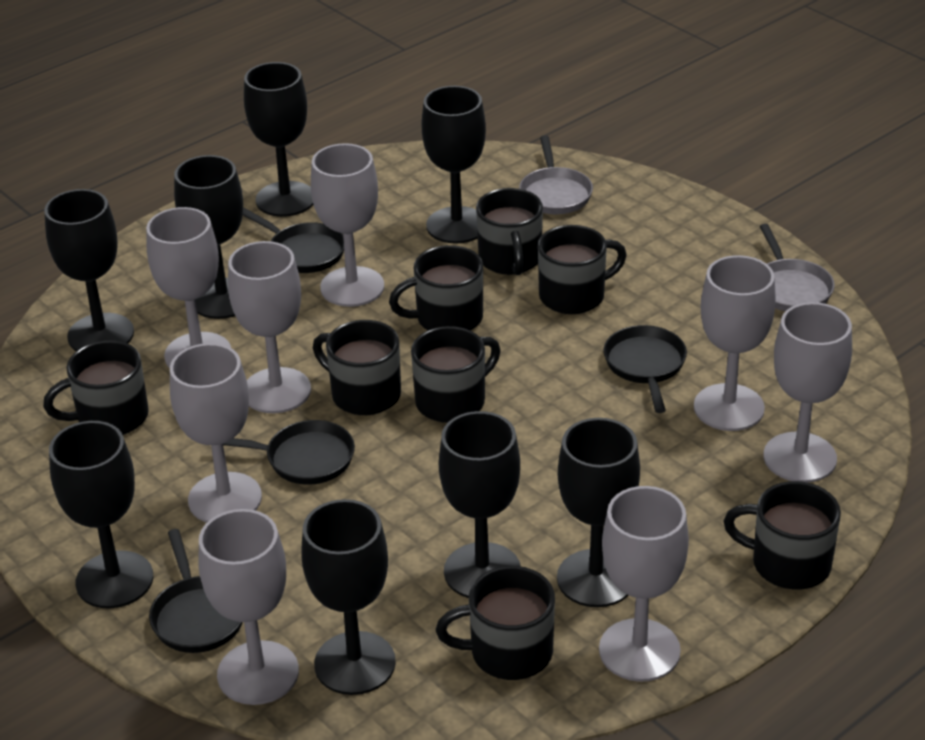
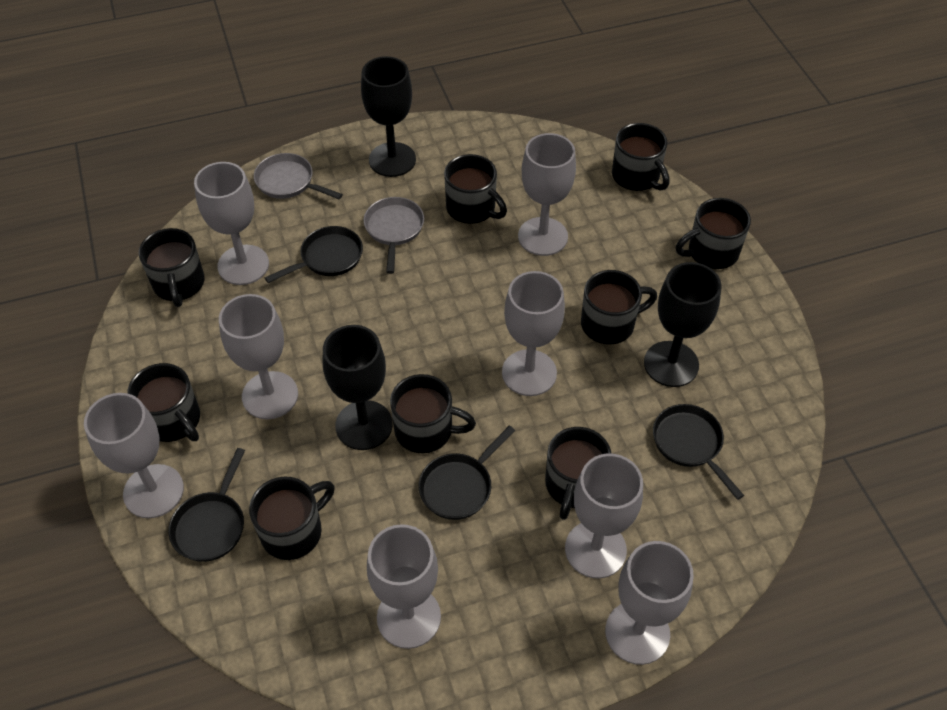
black goblet: 8 -> 3
black mug: 8 -> 9

